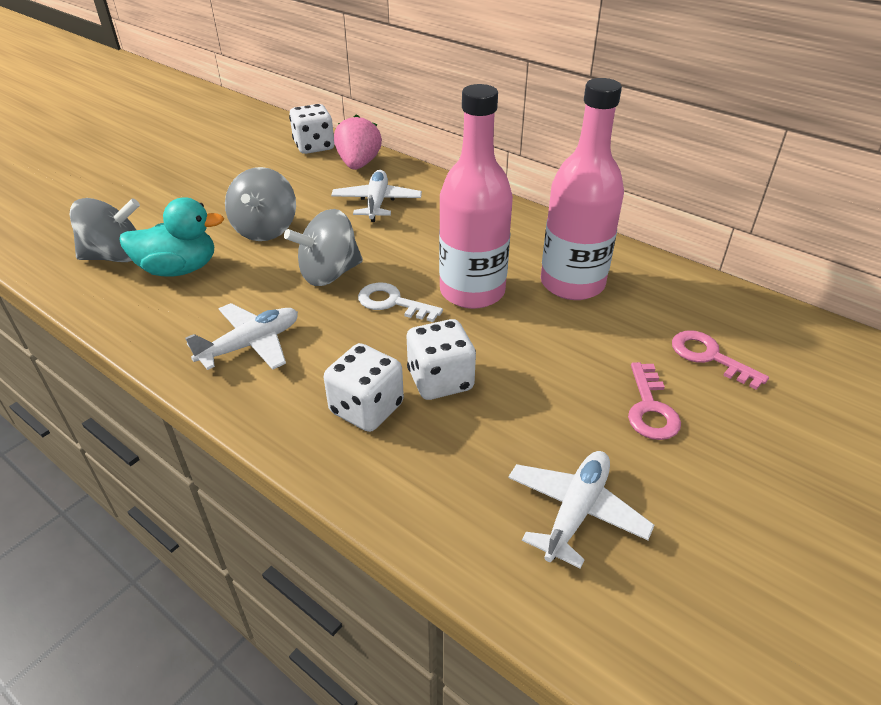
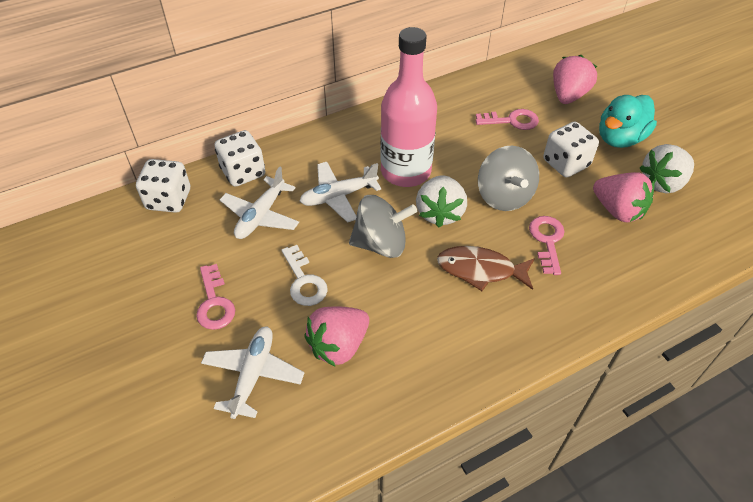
brown fish: 0 -> 1
grey spinning top: 3 -> 2
pink bottle: 2 -> 1
pink key: 2 -> 3
pink strawberry: 1 -> 3
white strawberry: 0 -> 2

